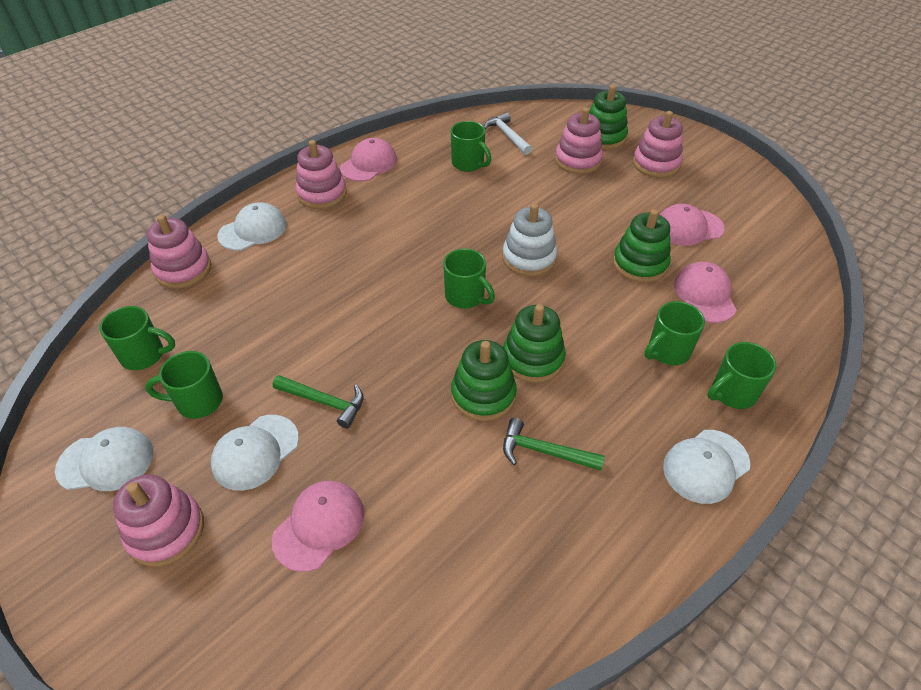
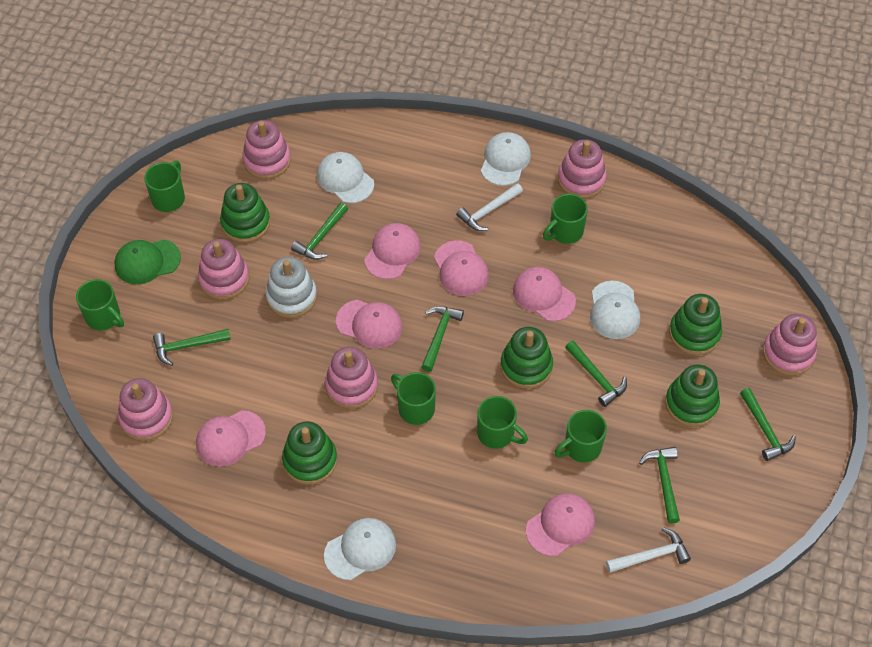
green cap: 0 -> 1
green hammer: 2 -> 6
green stacking toy: 4 -> 5
pink cap: 4 -> 6
pink stacking toy: 5 -> 6
white hammer: 1 -> 2

